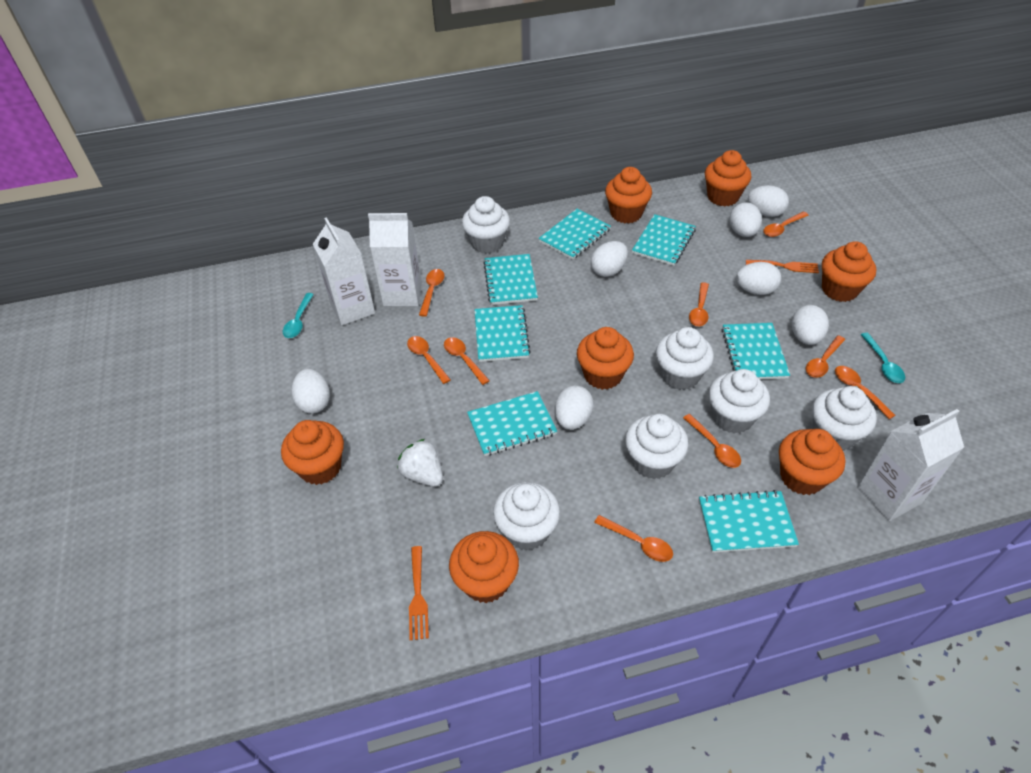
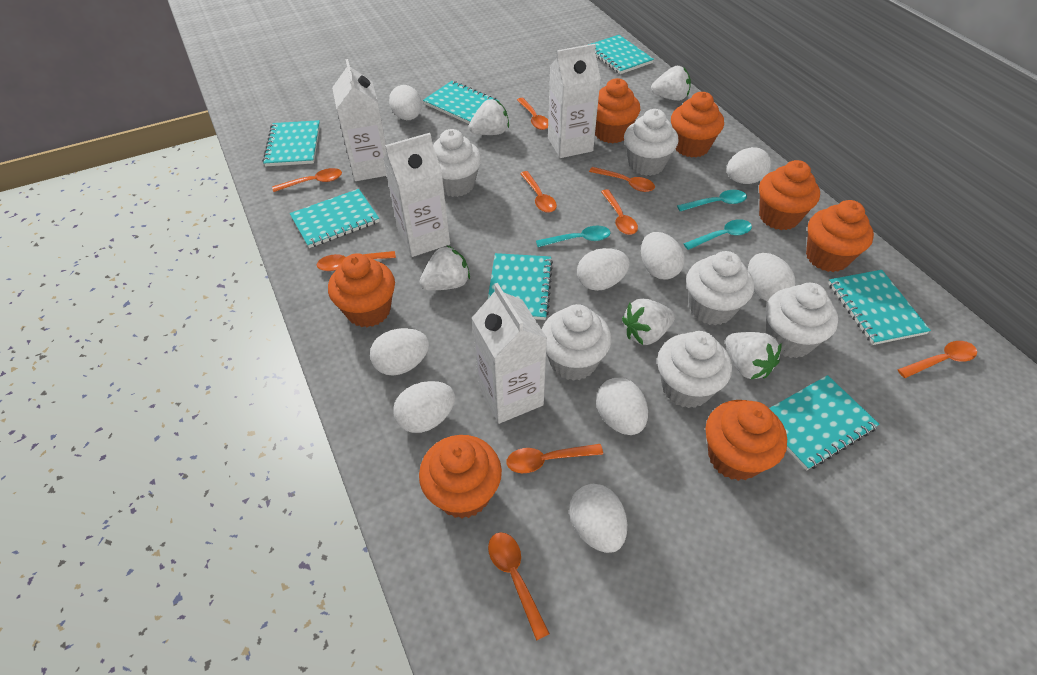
orange fork: 2 -> 0
turquoise spoon: 2 -> 3
white carton: 3 -> 4
white egg: 7 -> 9
white strawberry: 1 -> 5

